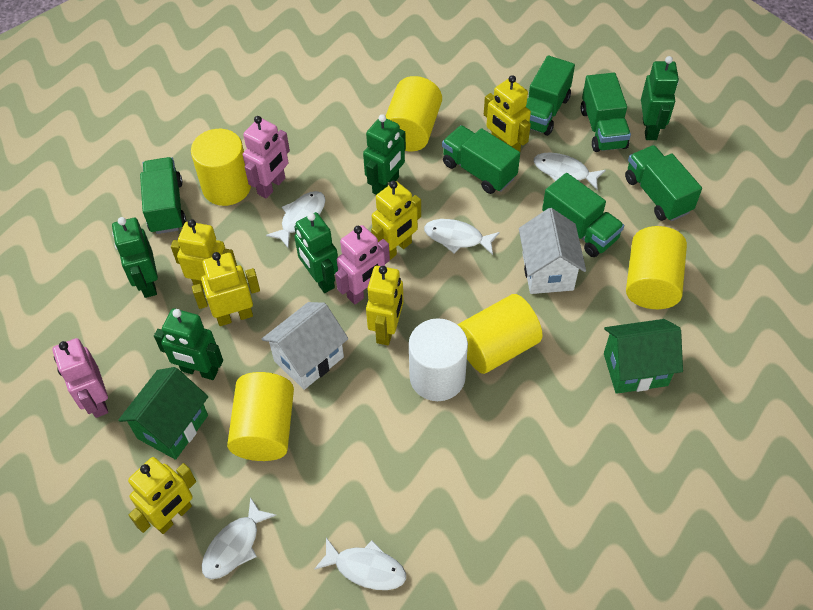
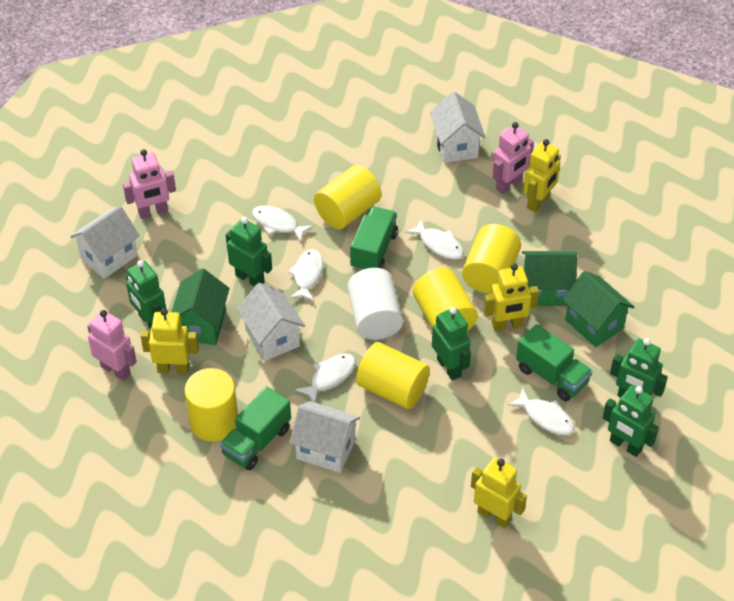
green house: 2 -> 3
green truck: 6 -> 3
white house: 2 -> 4
yellow robot: 6 -> 4

